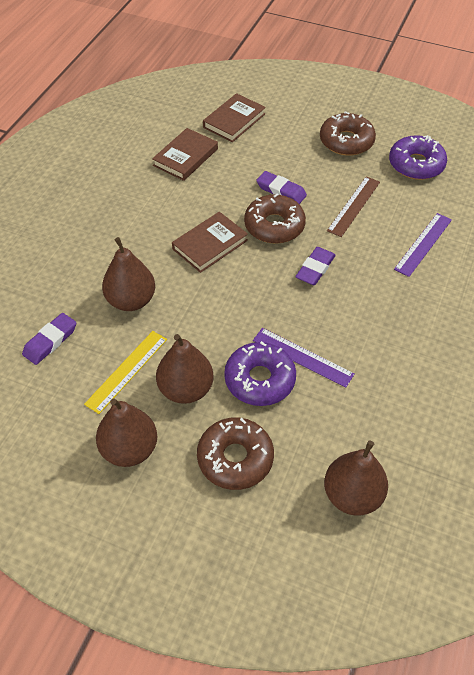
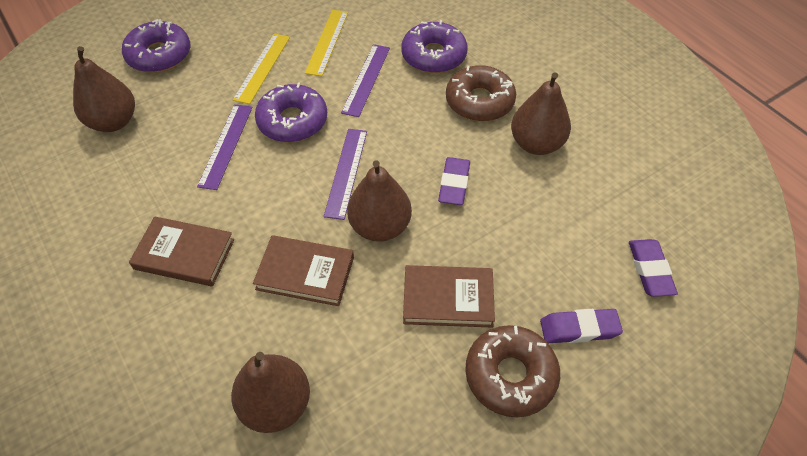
brown donut: 3 -> 2
brown ruler: 1 -> 0
purple donut: 2 -> 3
purple ruler: 2 -> 3
yellow ruler: 1 -> 2

